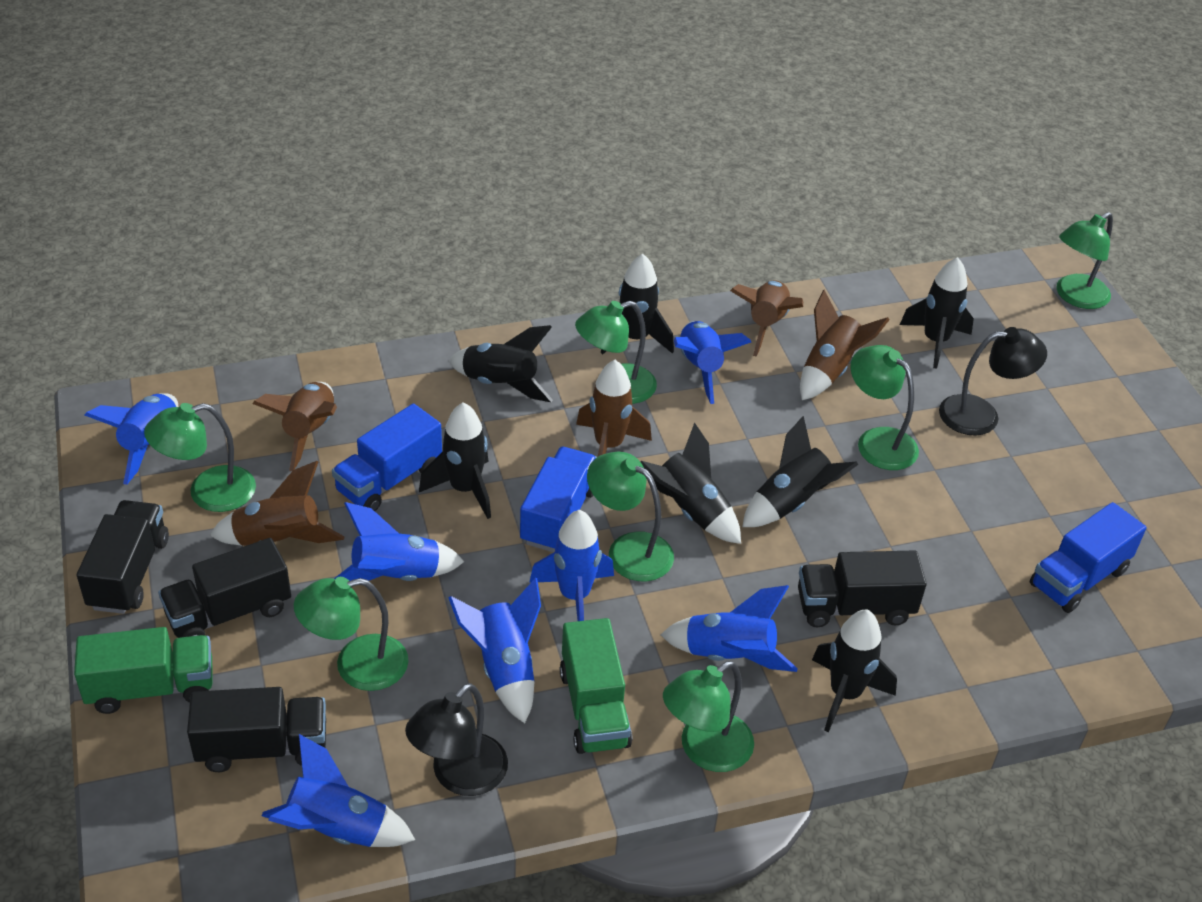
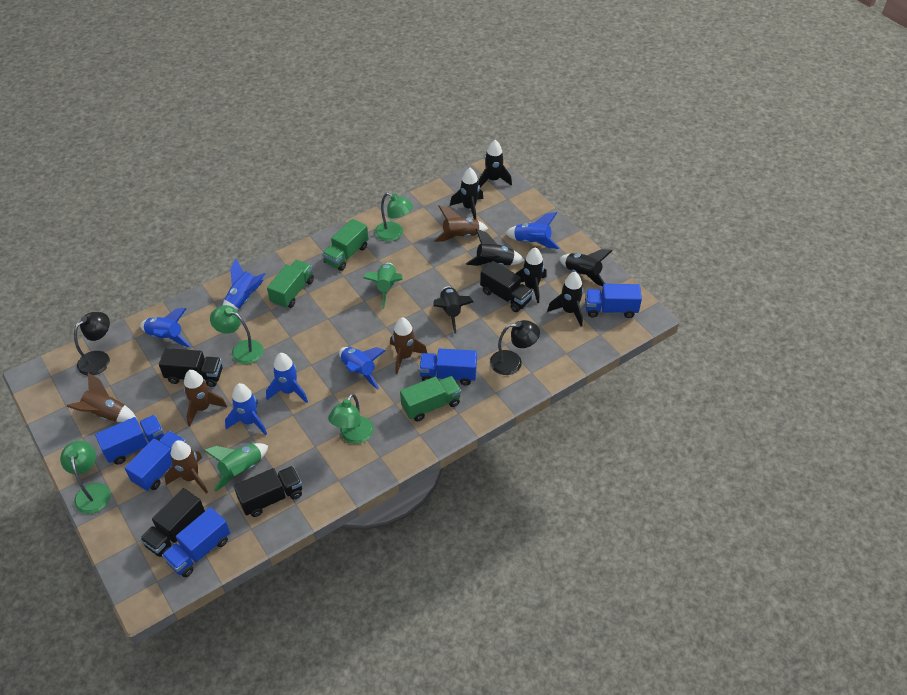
blue rocket: 7 -> 6
blue truck: 3 -> 5
green lamp: 7 -> 4
green rocket: 0 -> 2
green truck: 2 -> 3

